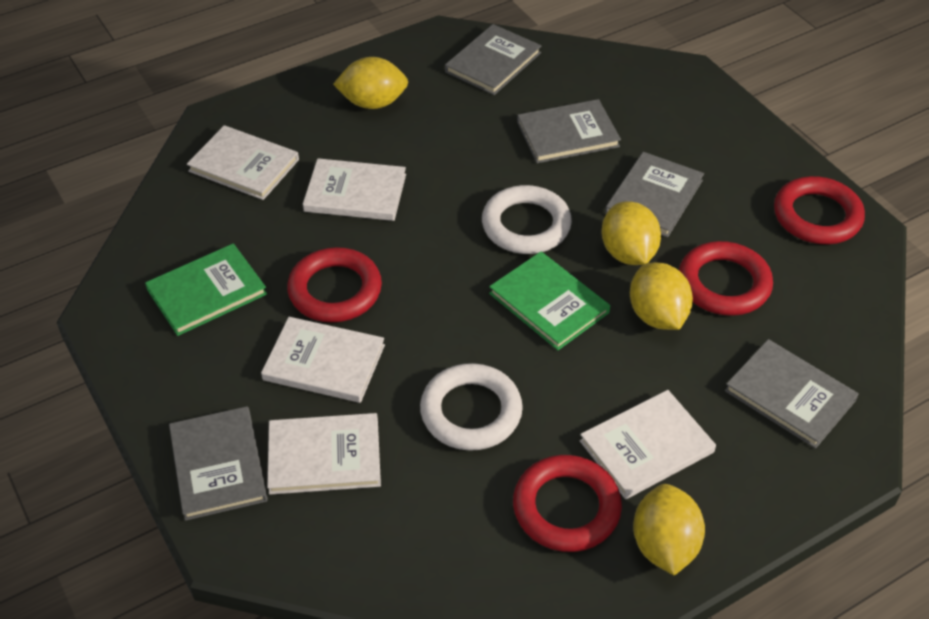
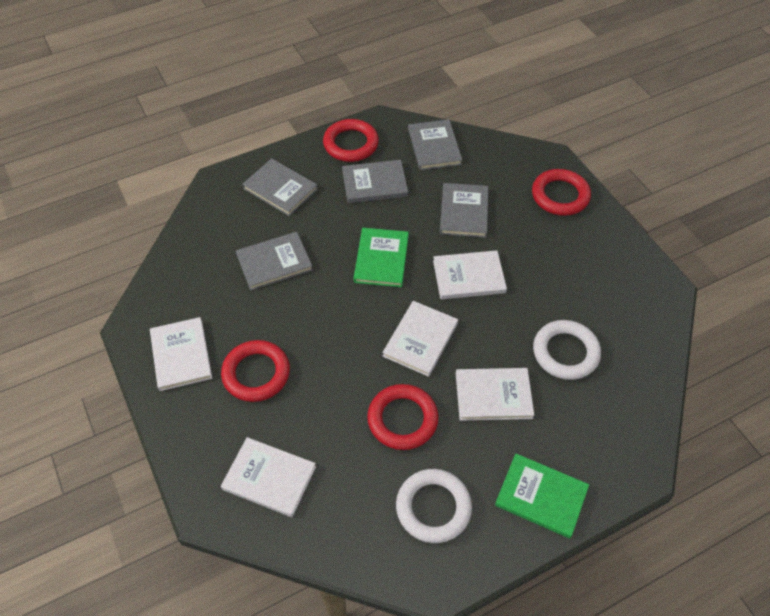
yellow lemon: 4 -> 0

